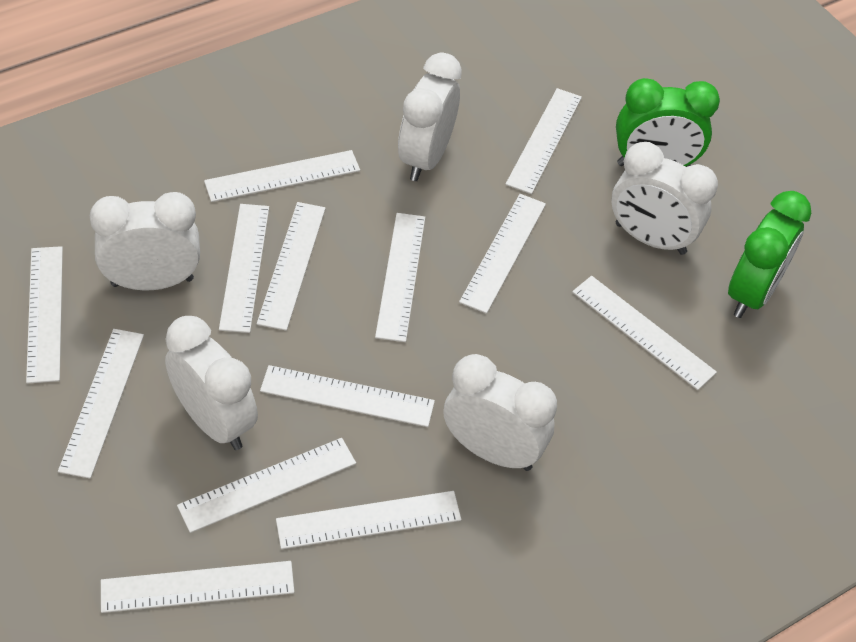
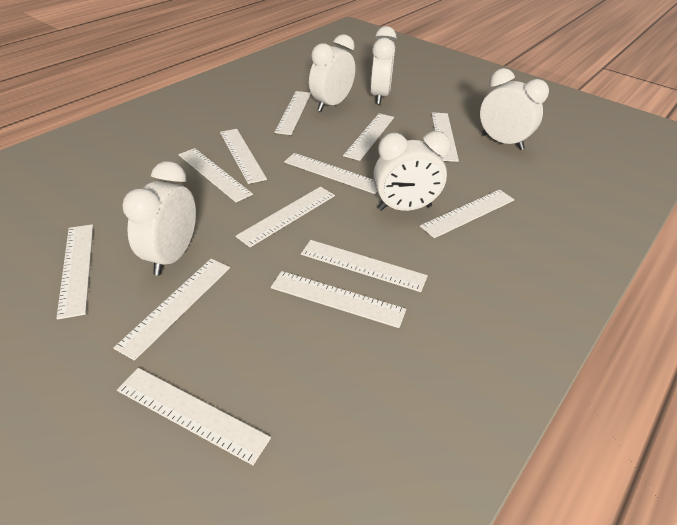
green clock: 2 -> 0

